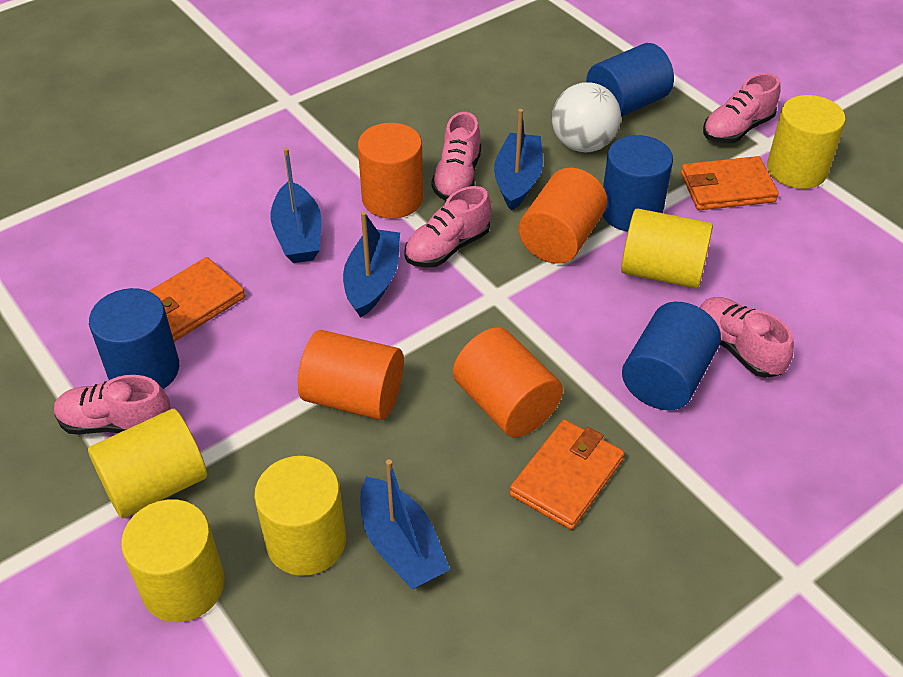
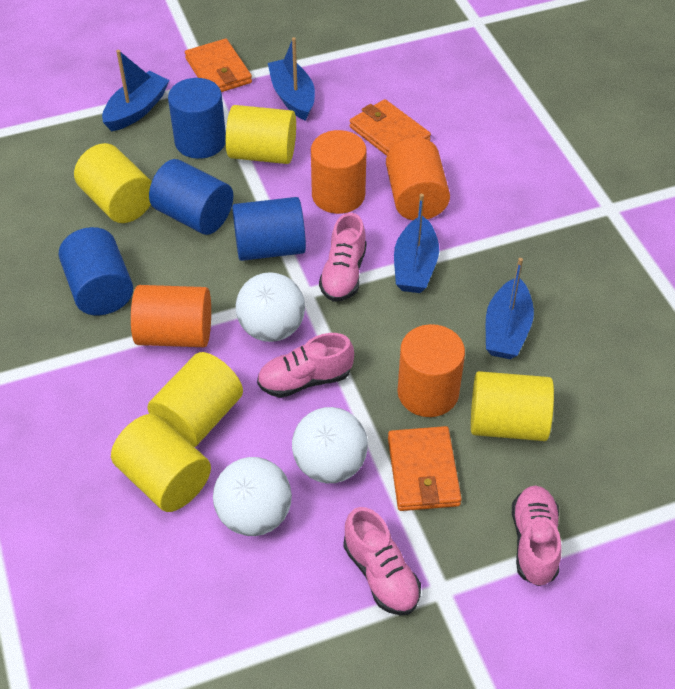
pink shoe: 5 -> 4
white ball: 1 -> 3

